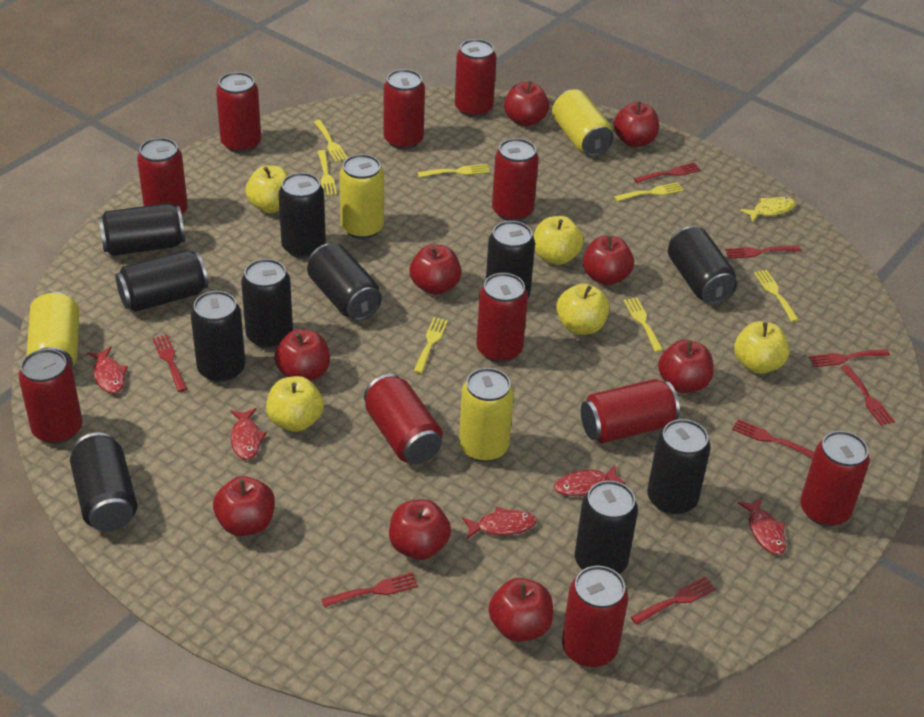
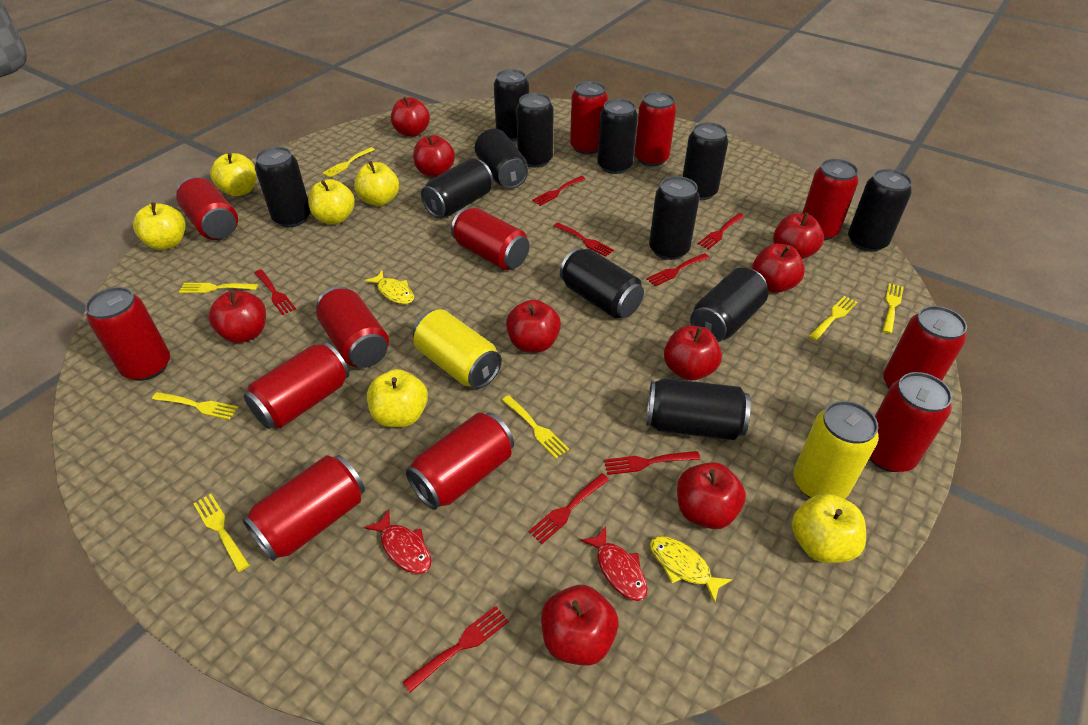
black can: 11 -> 12
red can: 11 -> 12
red fish: 5 -> 2
yellow apple: 5 -> 6
yellow can: 4 -> 2
yellow fish: 1 -> 2

